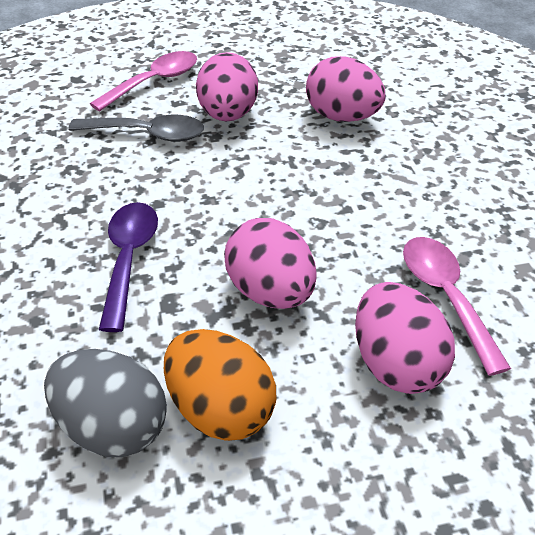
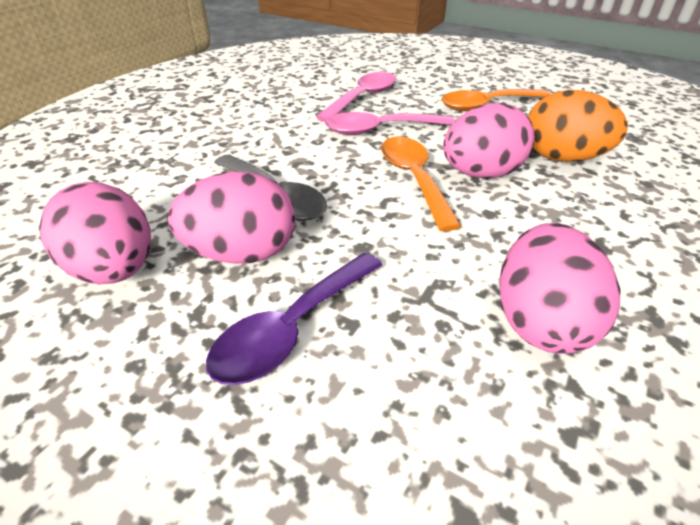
grey egg: 1 -> 0
orange spoon: 0 -> 2

